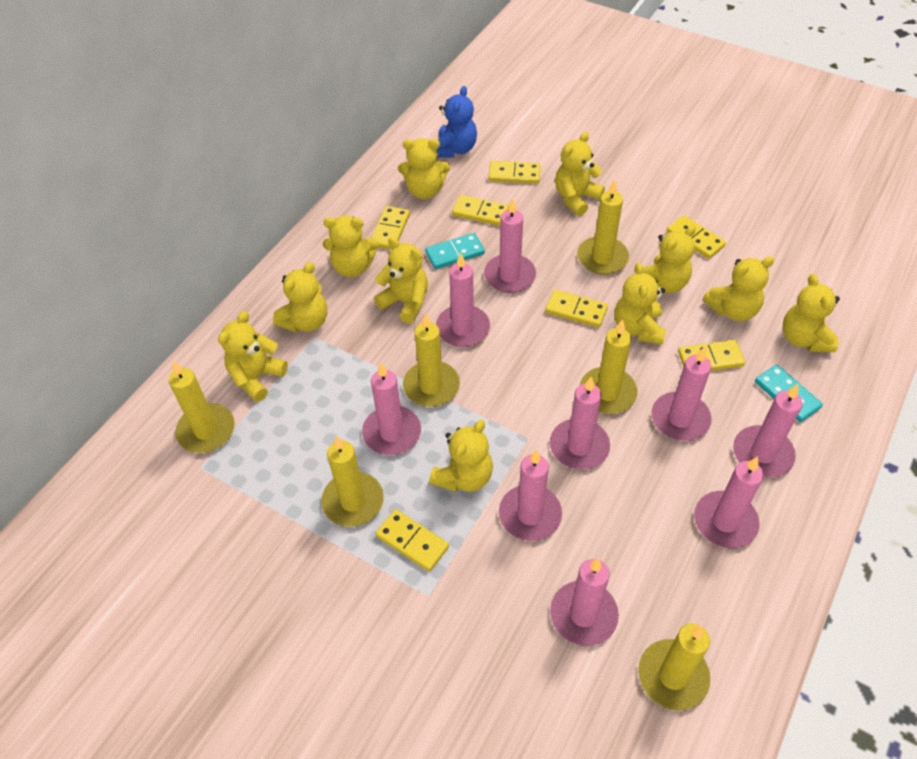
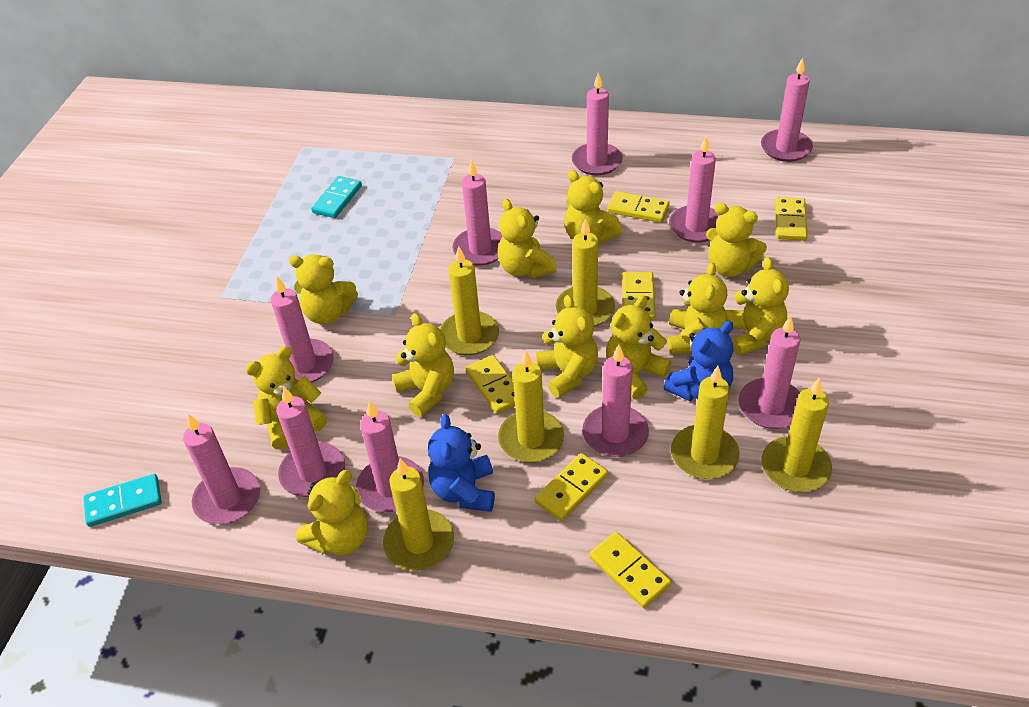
blue teddy bear: 1 -> 2
pink candle: 9 -> 10
yellow domino: 7 -> 6

